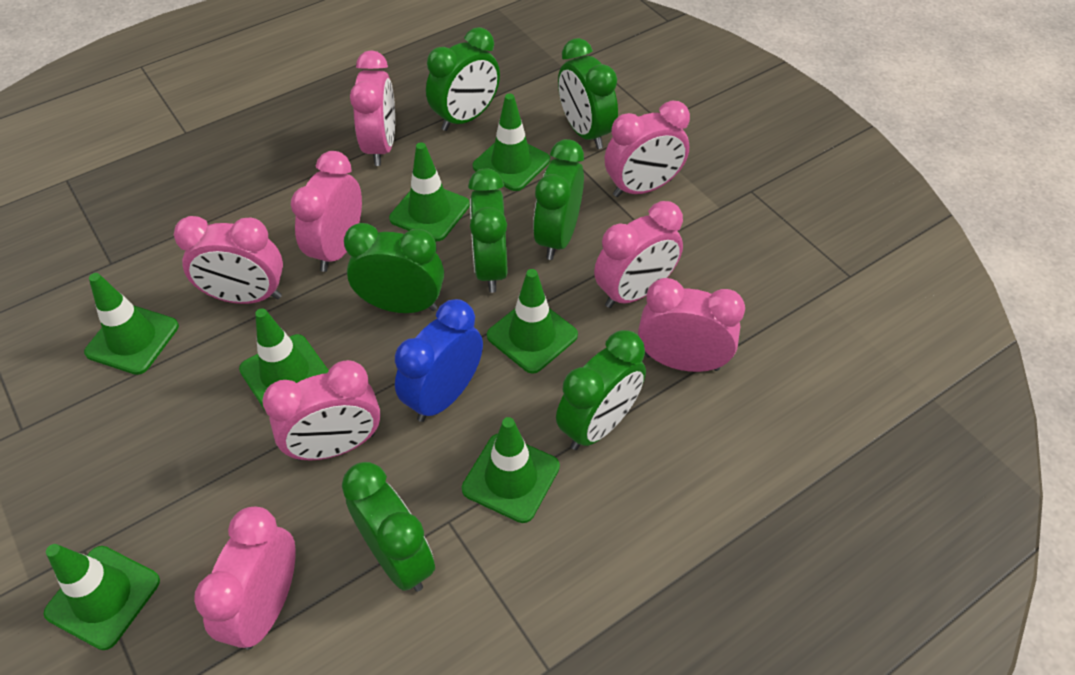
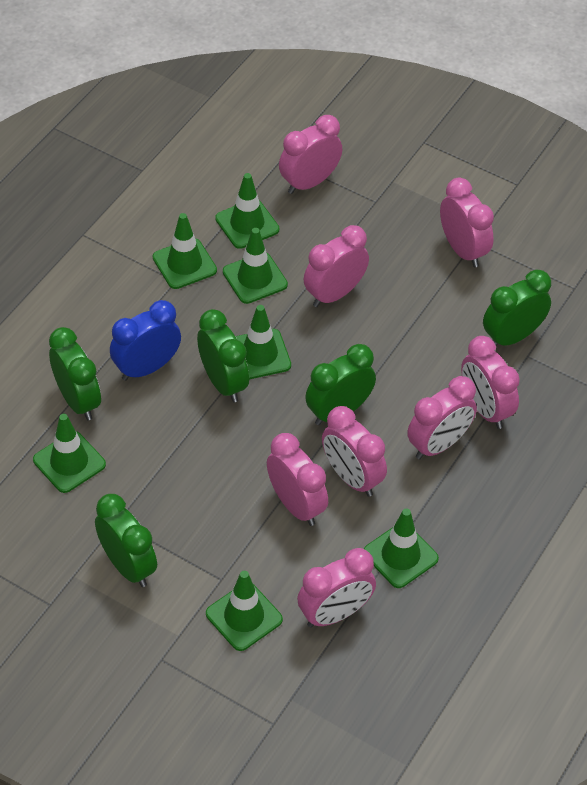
green clock: 7 -> 5

